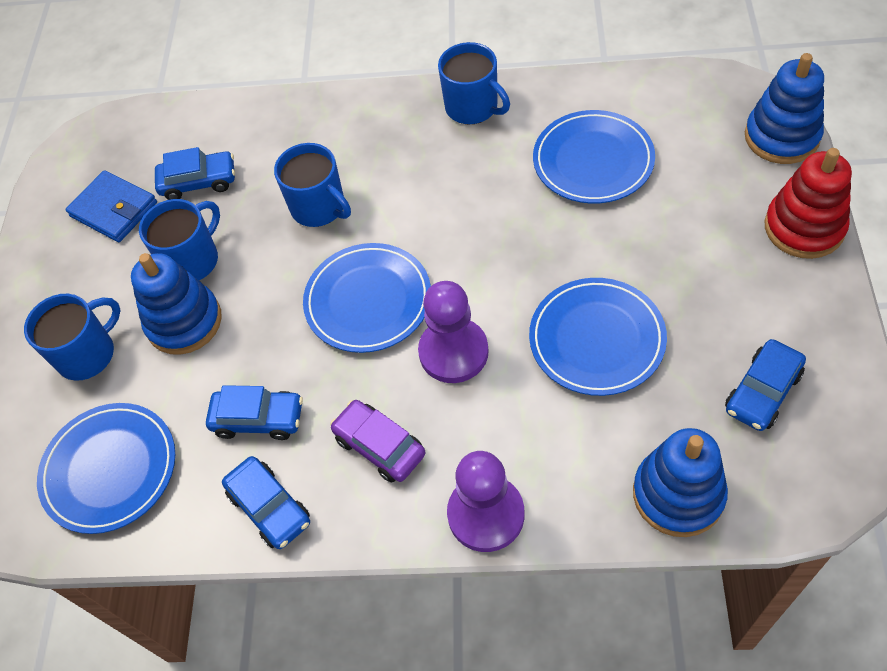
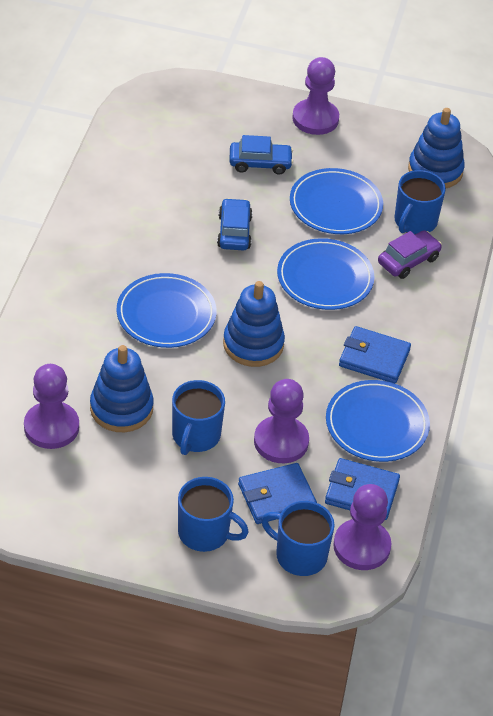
blue car: 4 -> 2
blue wallet: 1 -> 3
purple pawn: 2 -> 4
red stacking toy: 1 -> 0

